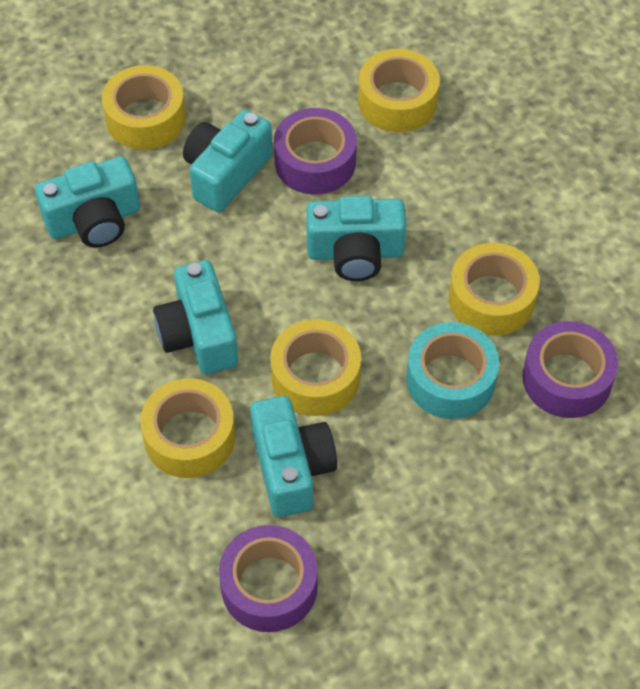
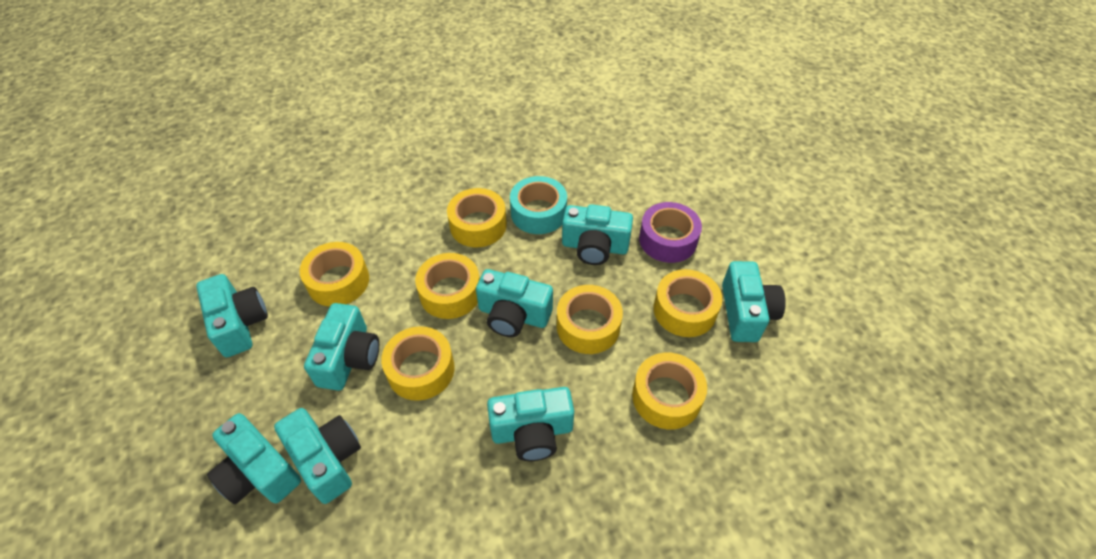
purple tape: 3 -> 1
turquoise camera: 5 -> 8
yellow tape: 5 -> 7

